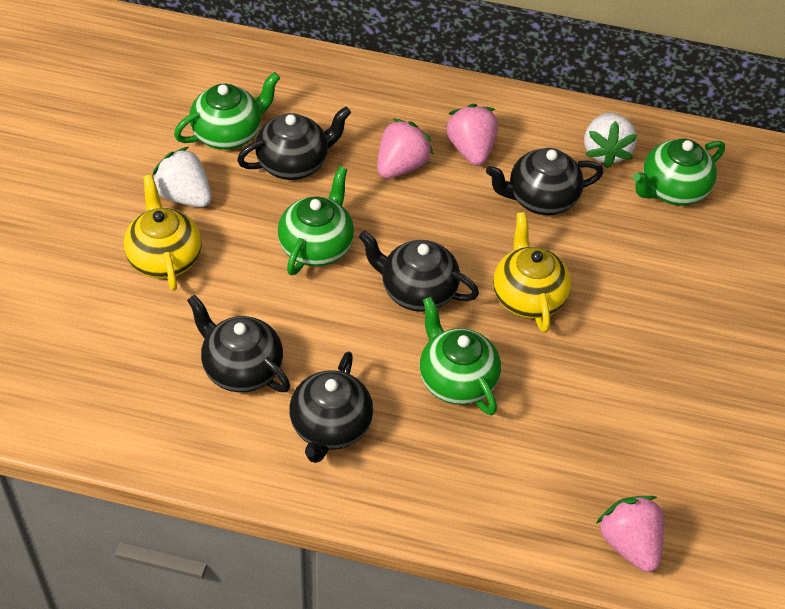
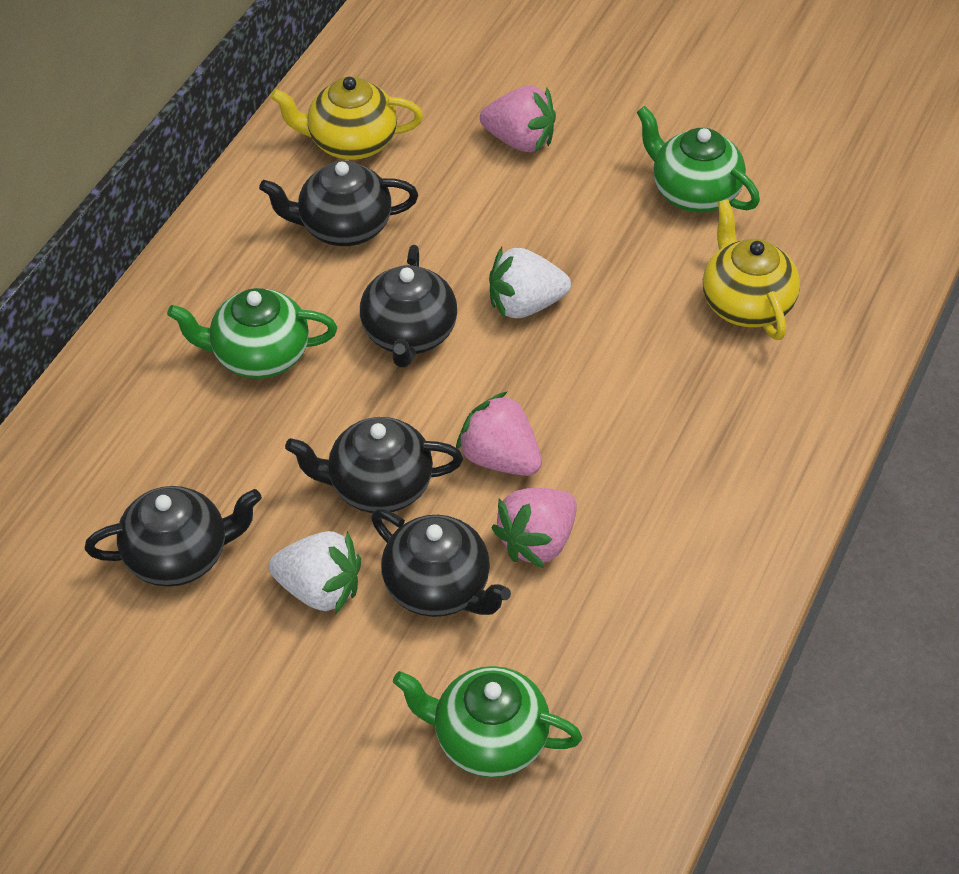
green teapot: 4 -> 3

